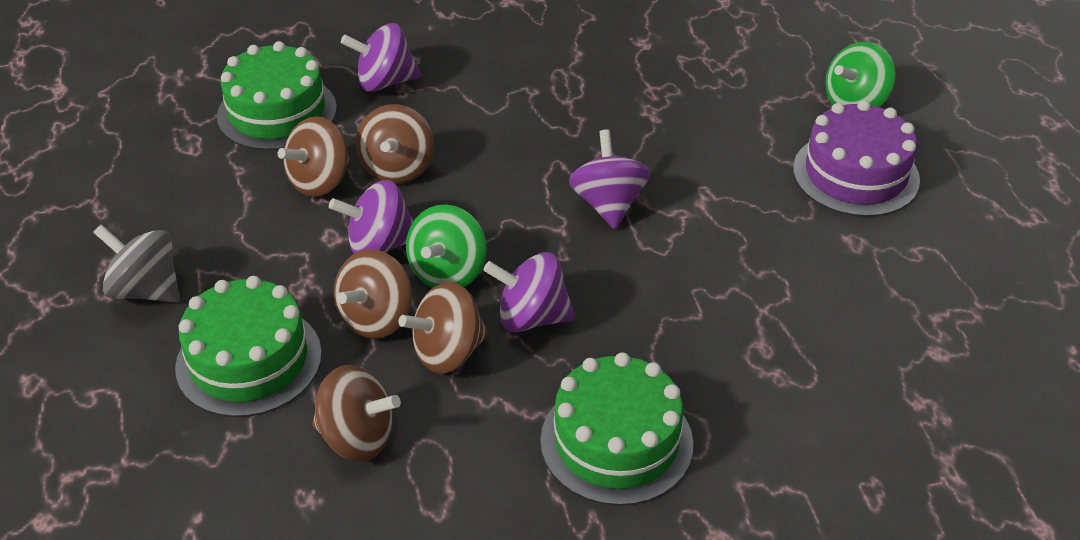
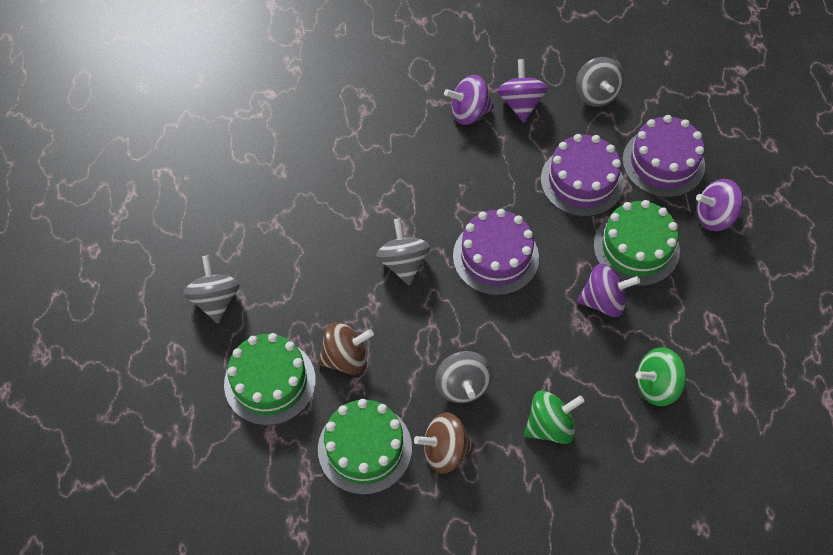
brown spinning top: 5 -> 2
grey spinning top: 1 -> 4
purple cake: 1 -> 3

